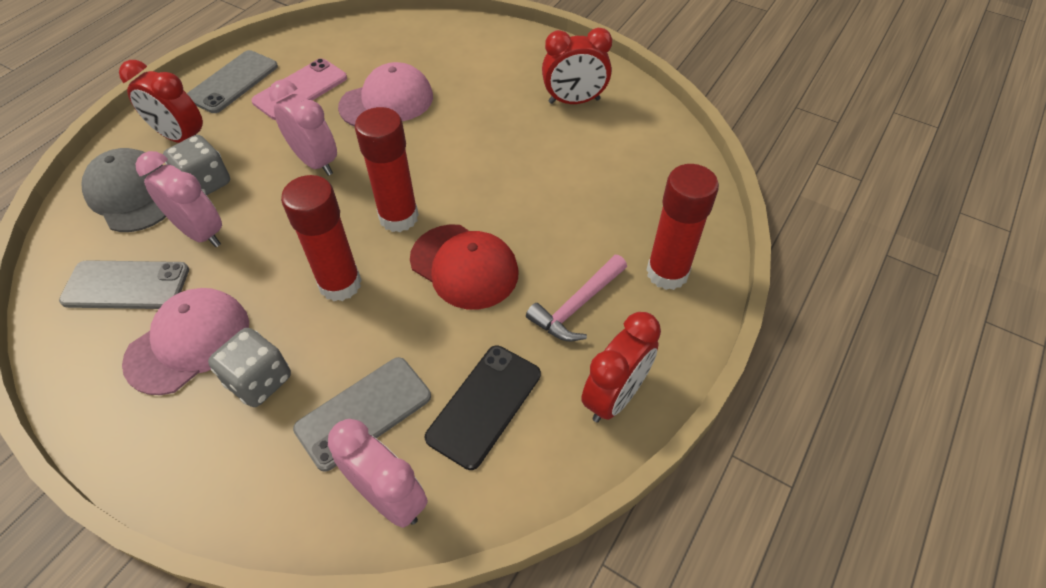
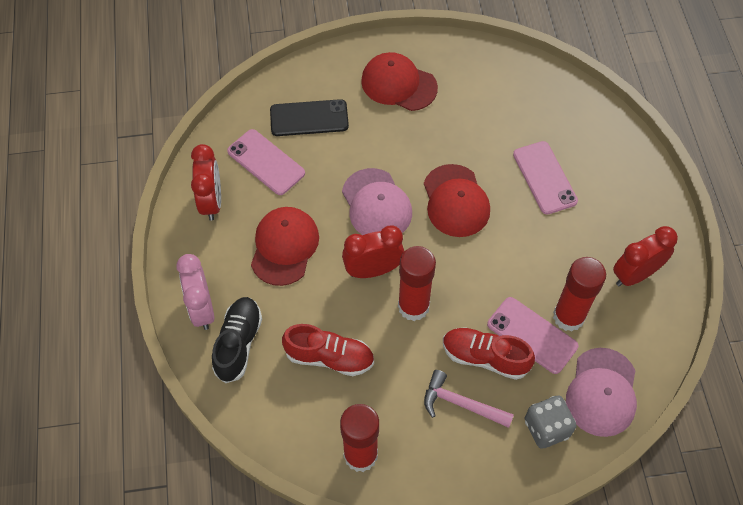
black shoe: 0 -> 1
grey cap: 1 -> 0
grey dice: 2 -> 1
grey phone: 3 -> 0
pink clock: 3 -> 1
pink phone: 1 -> 3
red cap: 1 -> 3
red shoe: 0 -> 2

